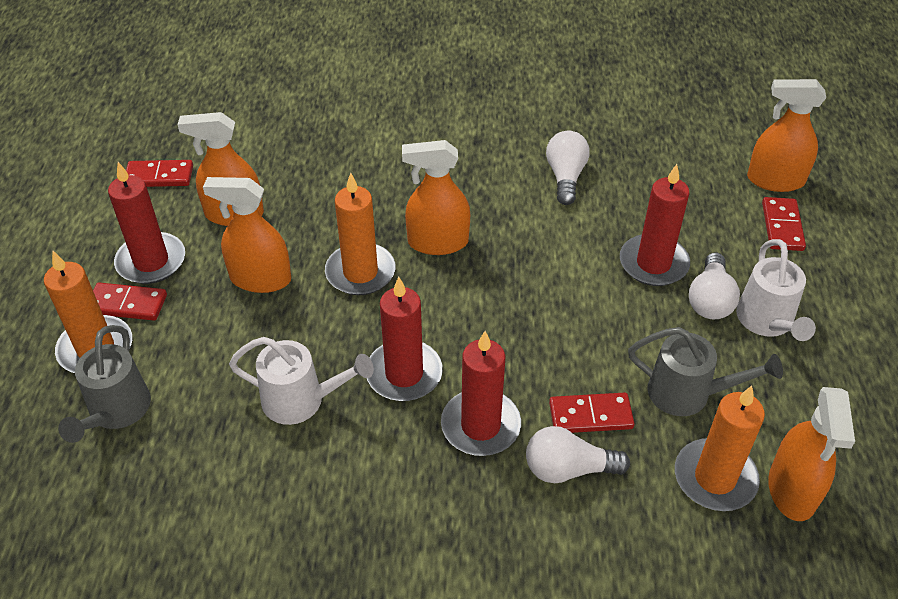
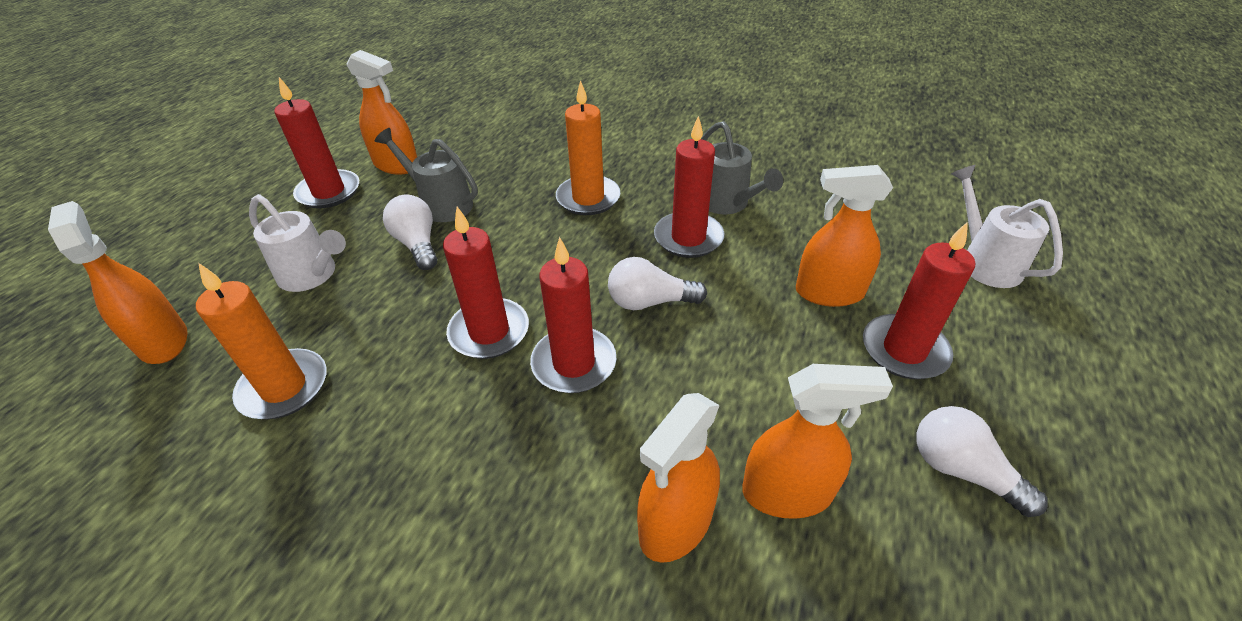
orange candle: 3 -> 2
red candle: 4 -> 5
red domino: 4 -> 0

